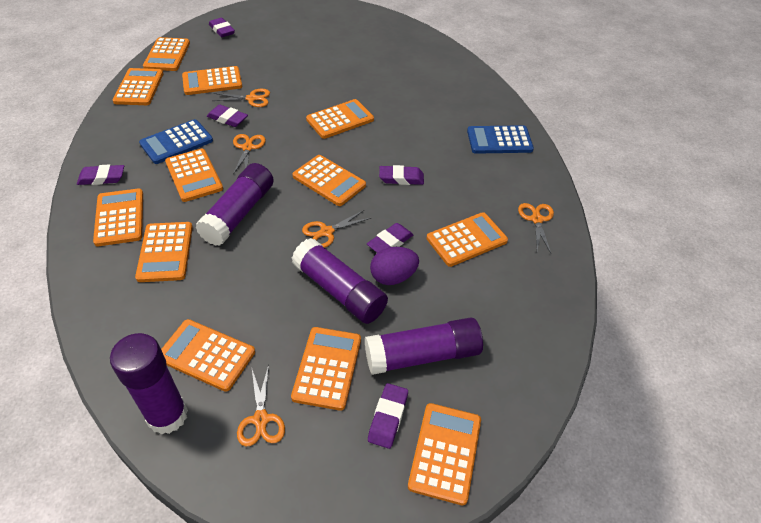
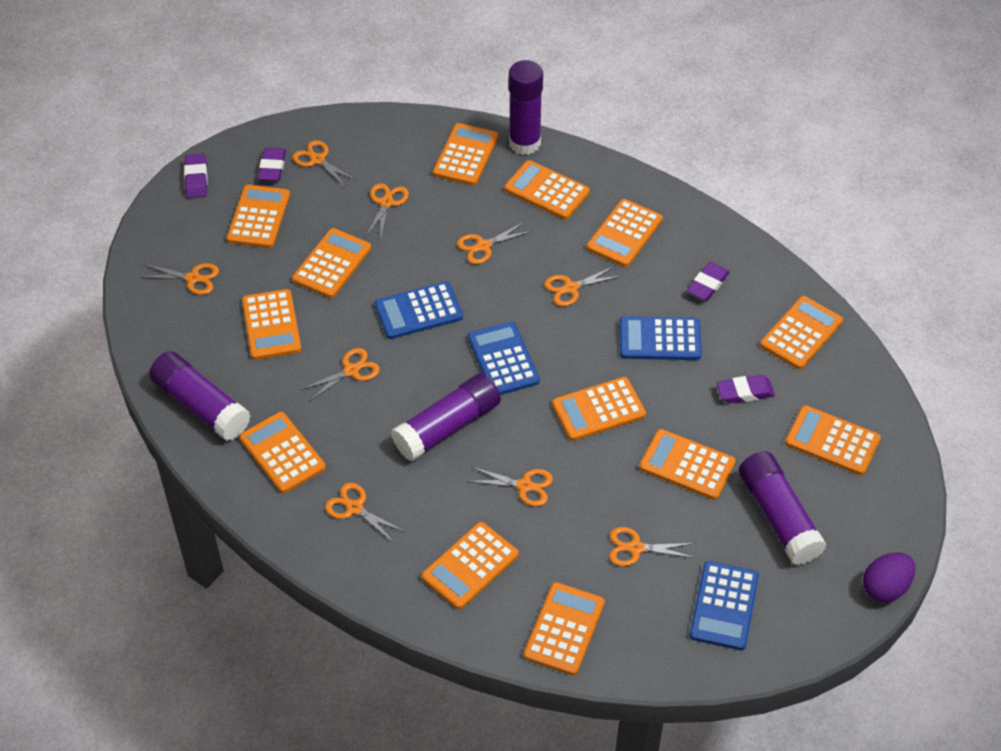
blue calculator: 2 -> 4
orange calculator: 12 -> 13
orange scissors: 5 -> 9
purple eraser: 6 -> 4

